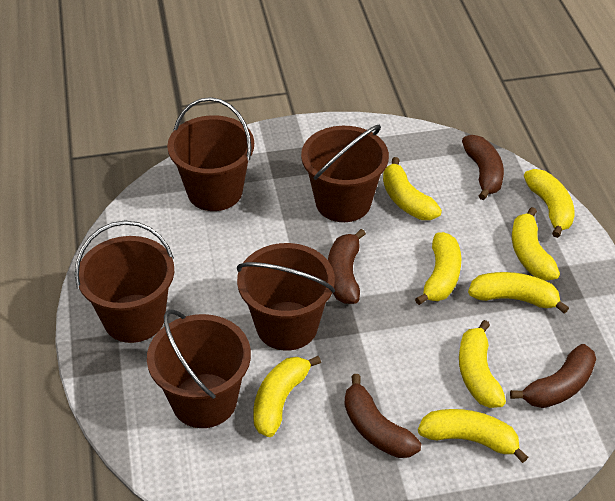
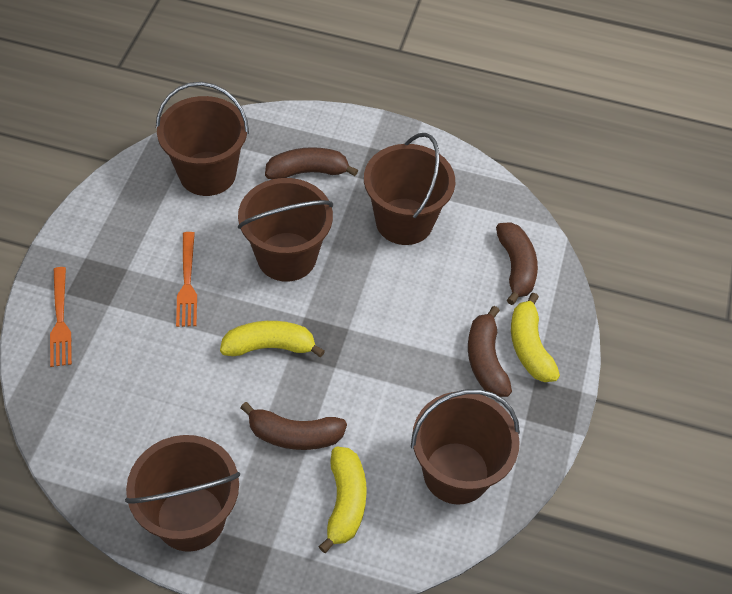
orange fork: 0 -> 2
yellow banana: 8 -> 3

